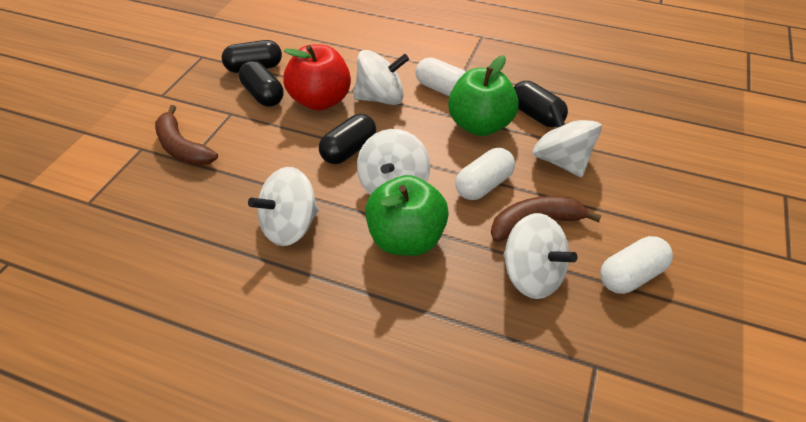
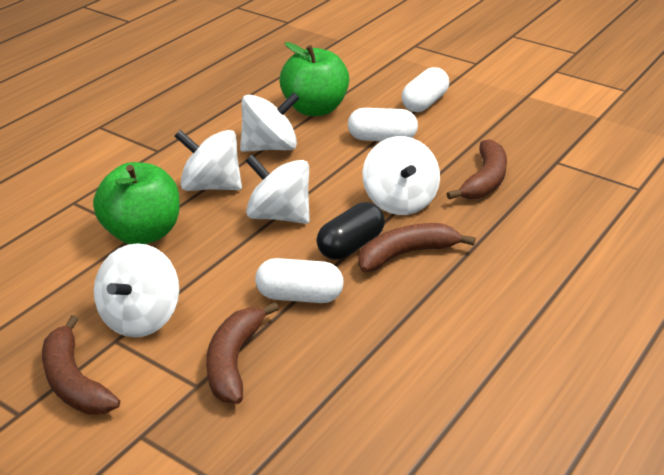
black capsule: 4 -> 1
brown banana: 2 -> 4
red apple: 1 -> 0

